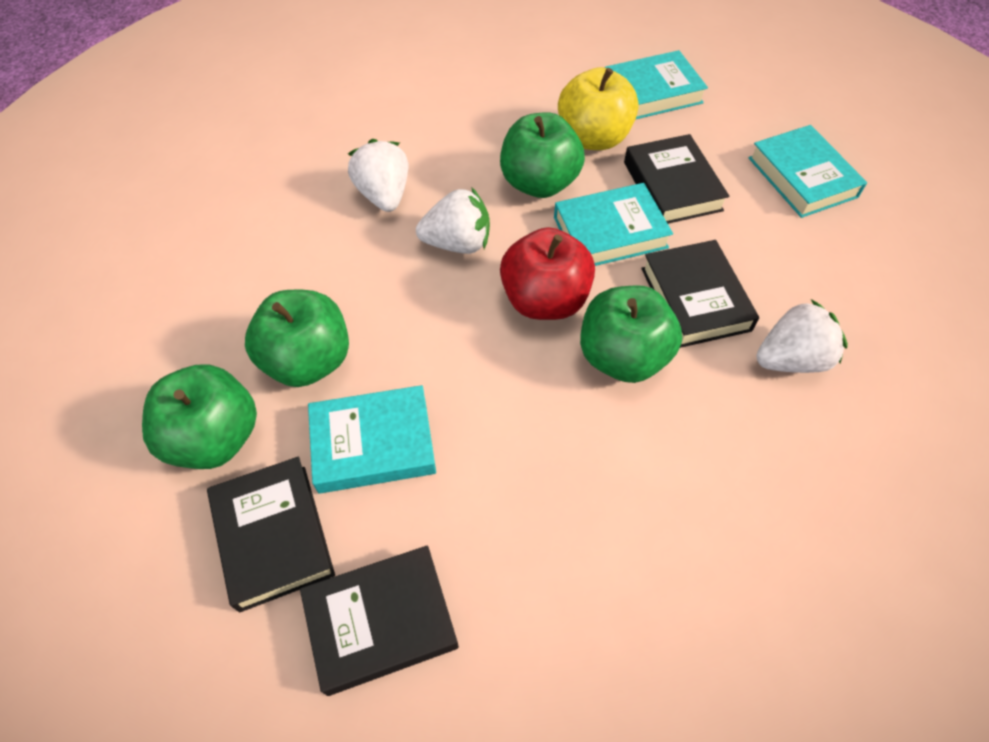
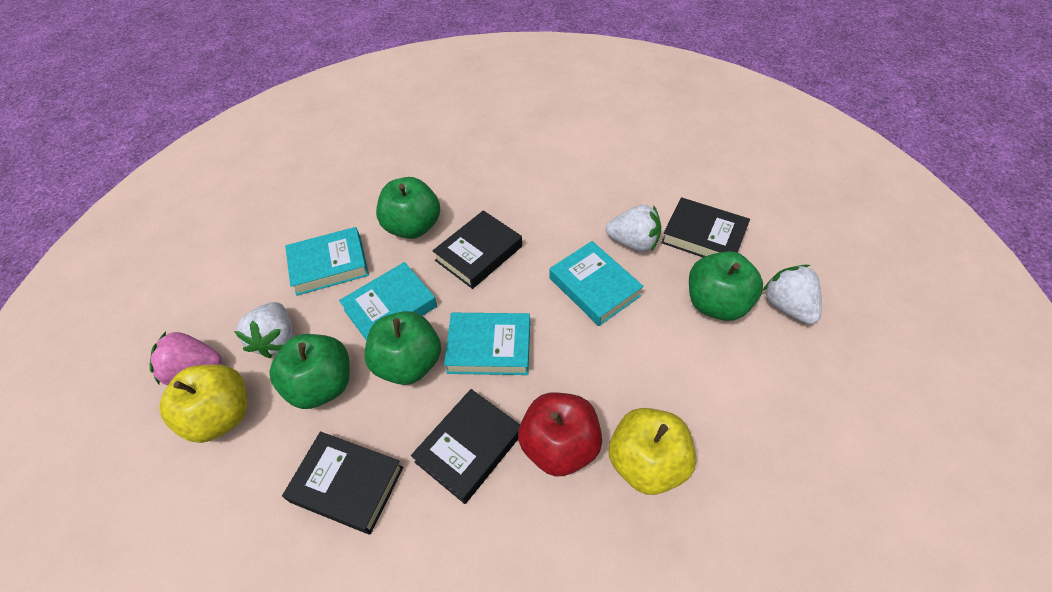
pink strawberry: 0 -> 1
yellow apple: 1 -> 2

